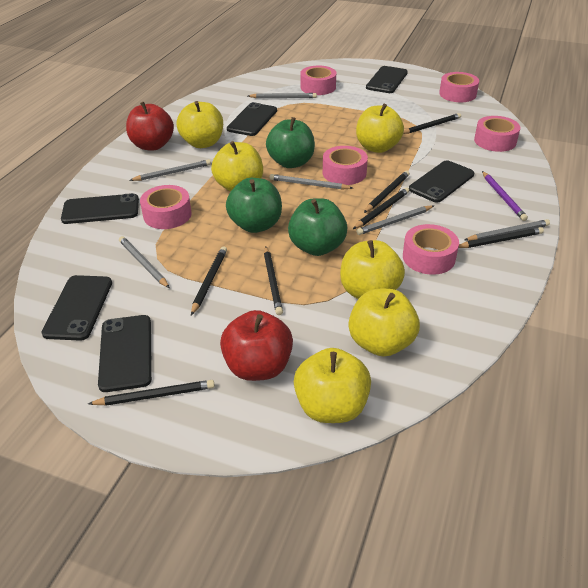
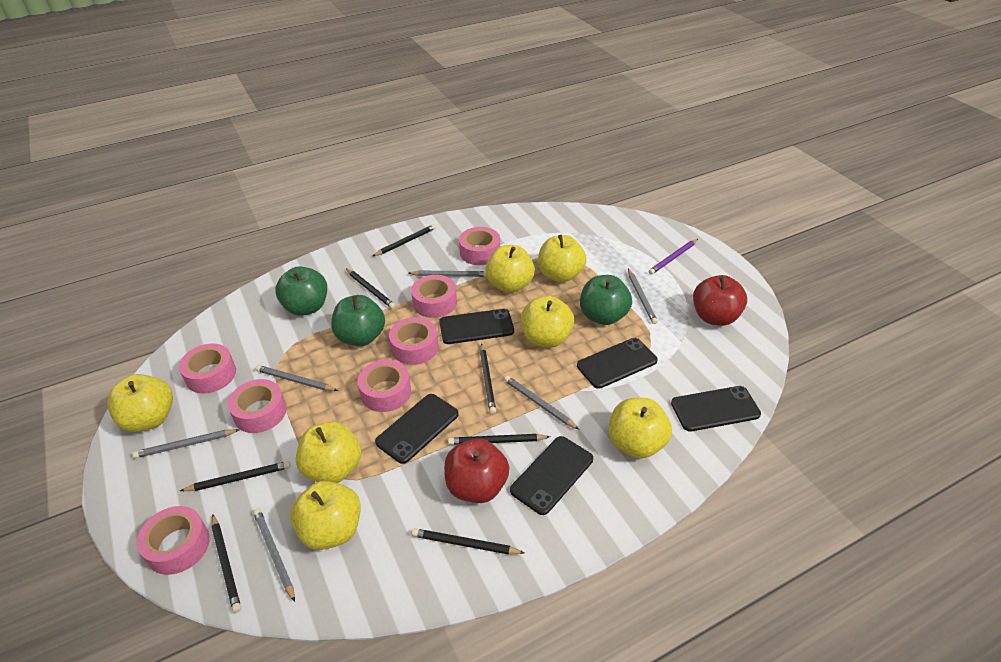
black phone: 6 -> 5
pink tape: 6 -> 7
yellow apple: 6 -> 7

